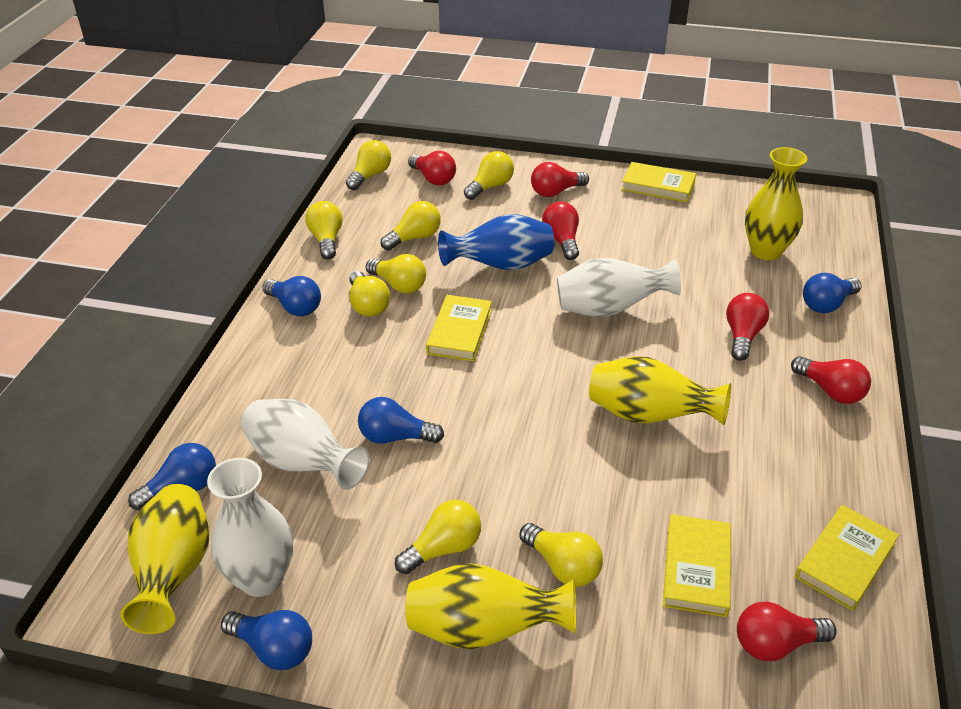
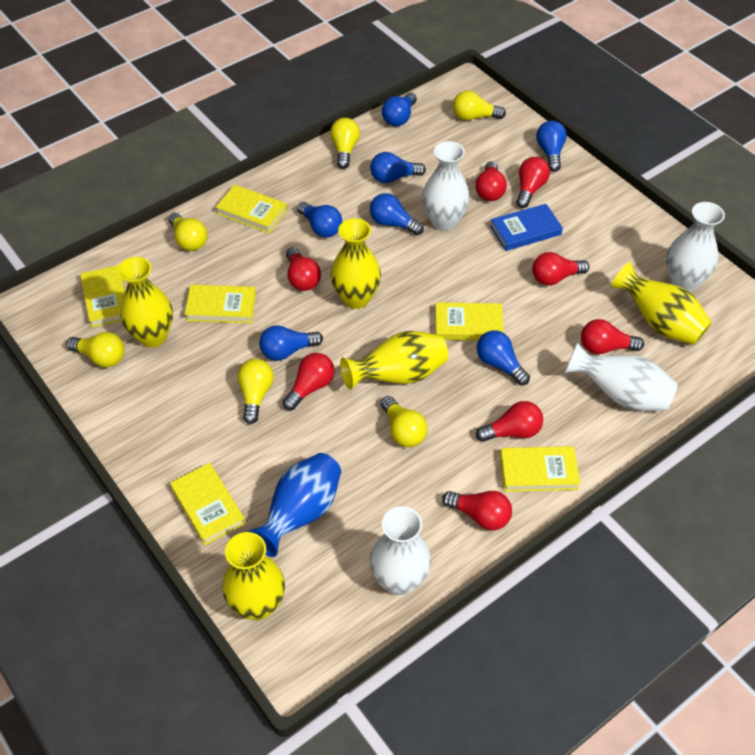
blue book: 0 -> 1
blue light bulb: 5 -> 7
red light bulb: 6 -> 8
white vase: 3 -> 4
yellow book: 4 -> 6
yellow light bulb: 8 -> 6
yellow vase: 4 -> 5

